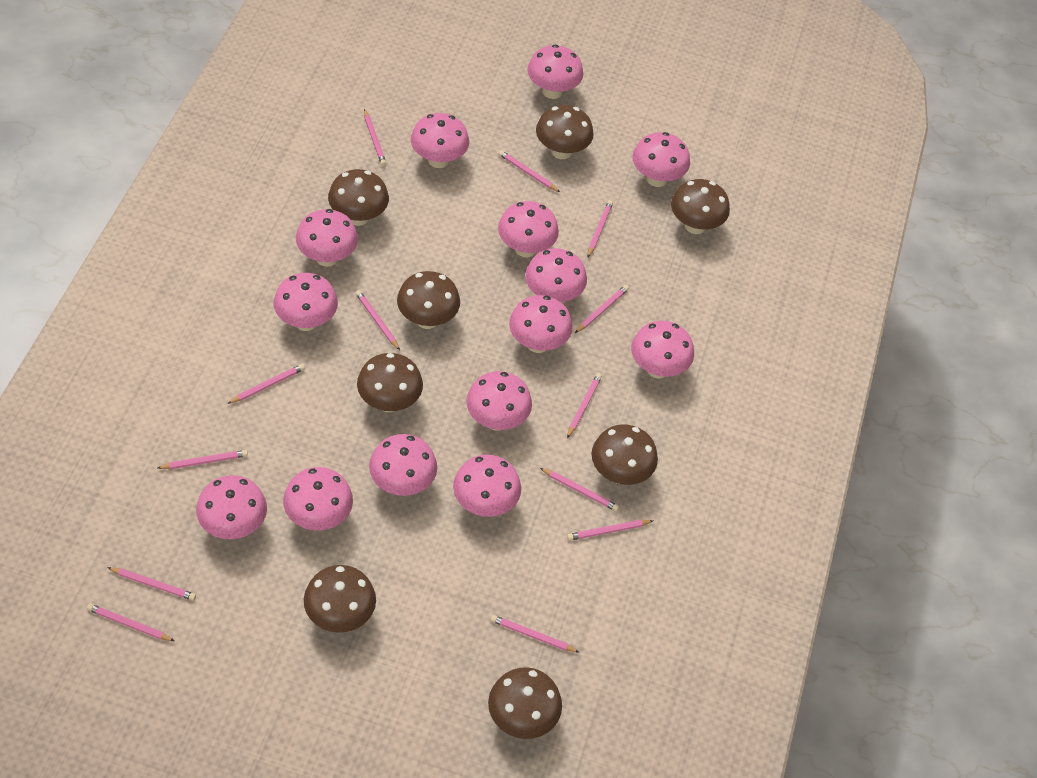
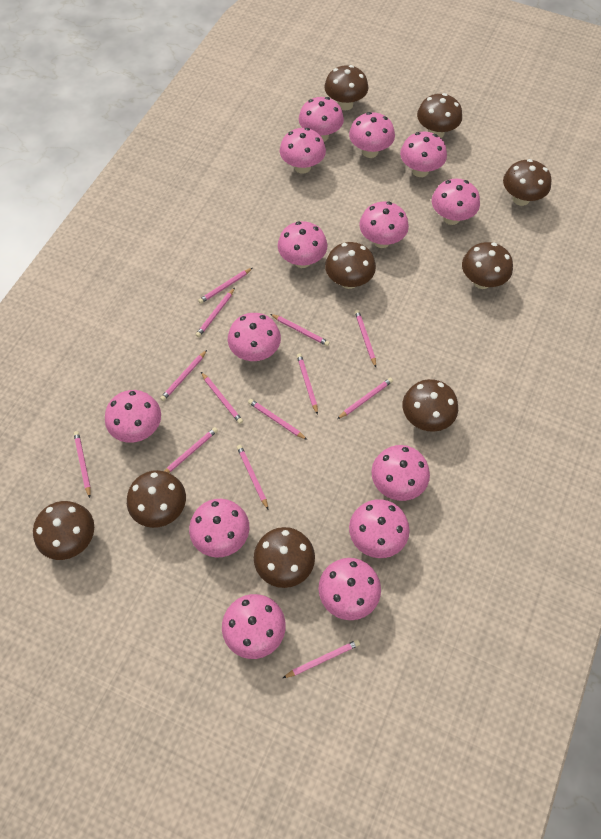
brown mushroom: 8 -> 9

